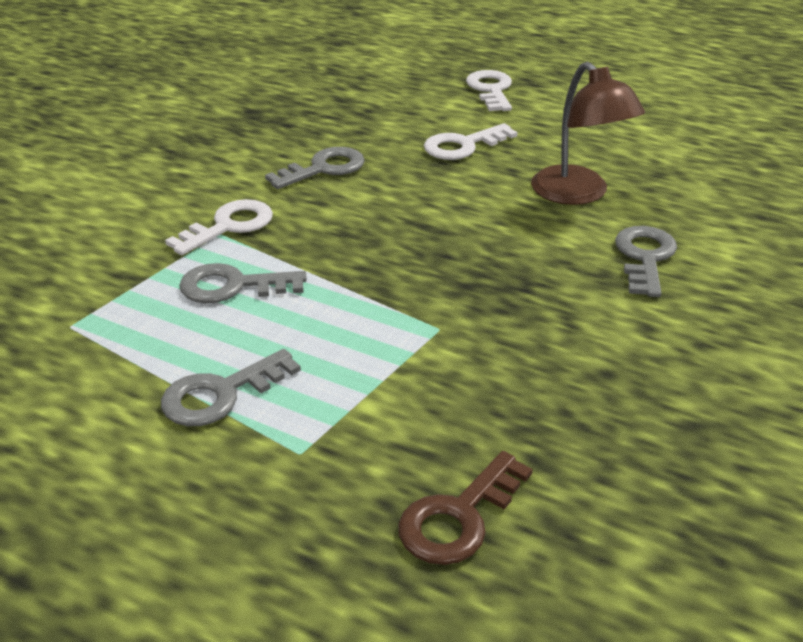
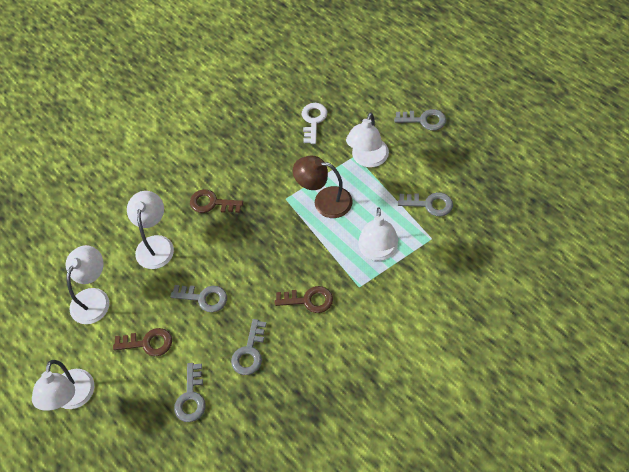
brown key: 1 -> 3
grey key: 4 -> 5
white key: 3 -> 1
white lamp: 0 -> 5

